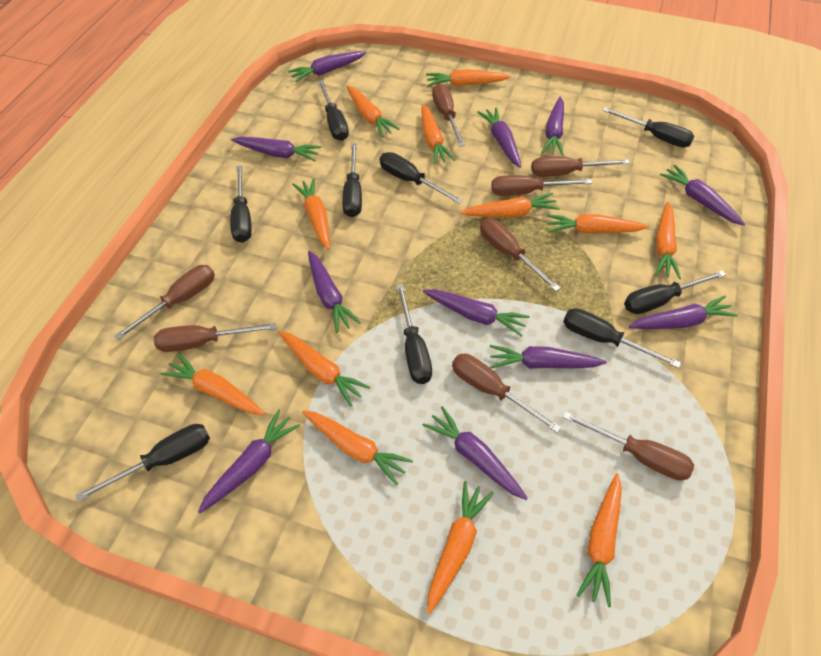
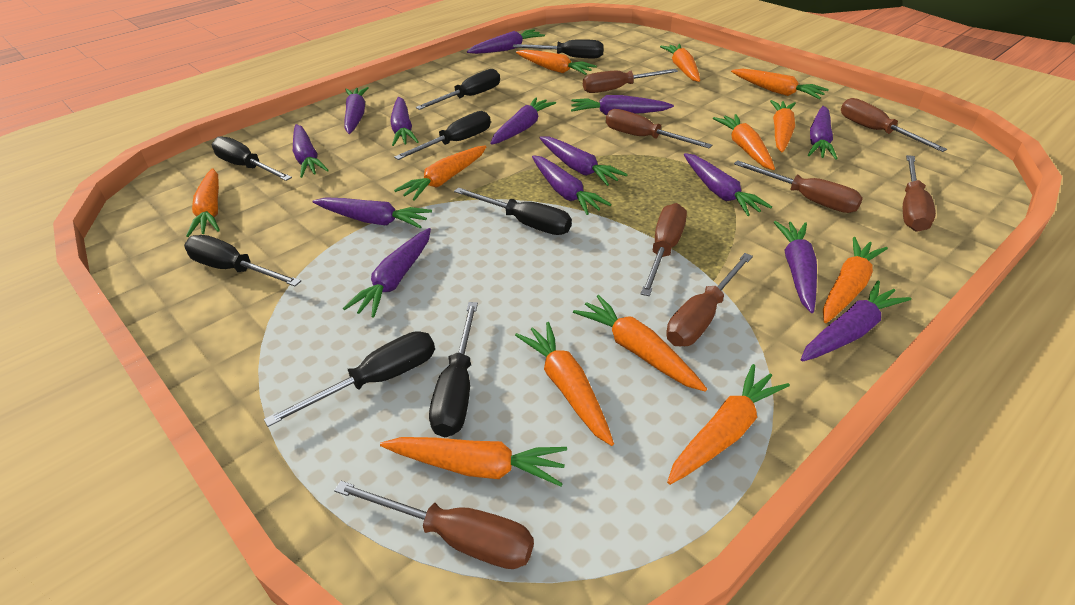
black screwdriver: 9 -> 8
purple carrot: 11 -> 14

